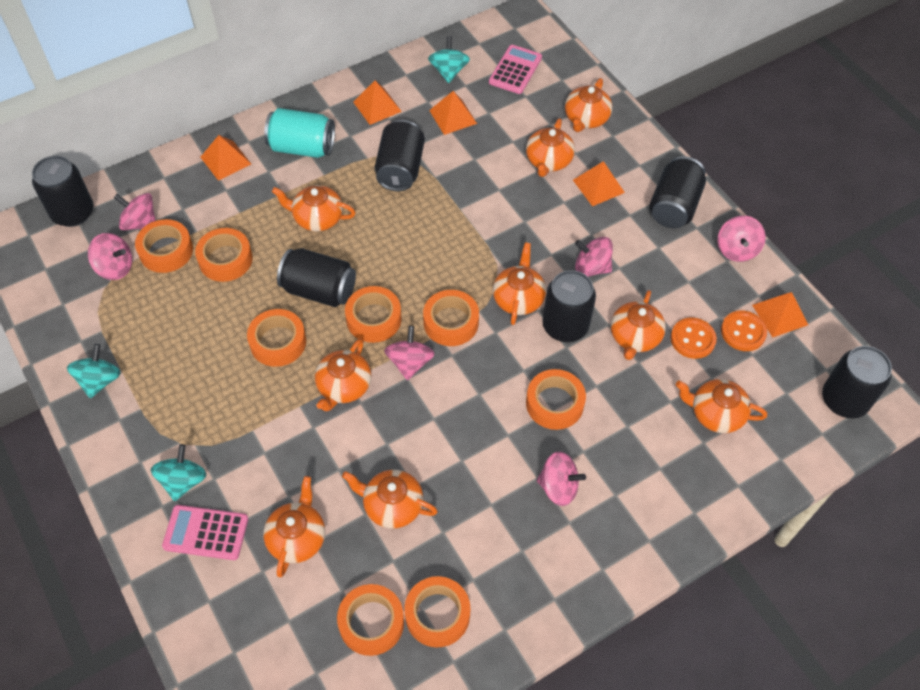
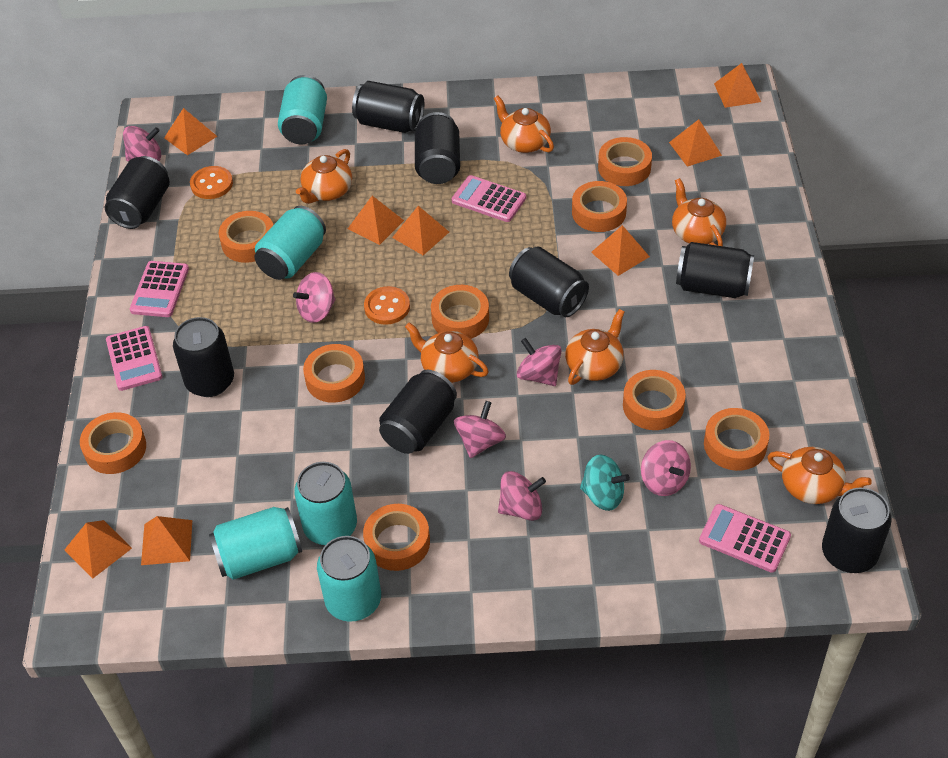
black can: 6 -> 8
orange pyramid: 5 -> 8
orange tape: 8 -> 9
orange teapot: 9 -> 6
pink calculator: 2 -> 4
turquoise can: 1 -> 5
turquoise spinning top: 3 -> 1

